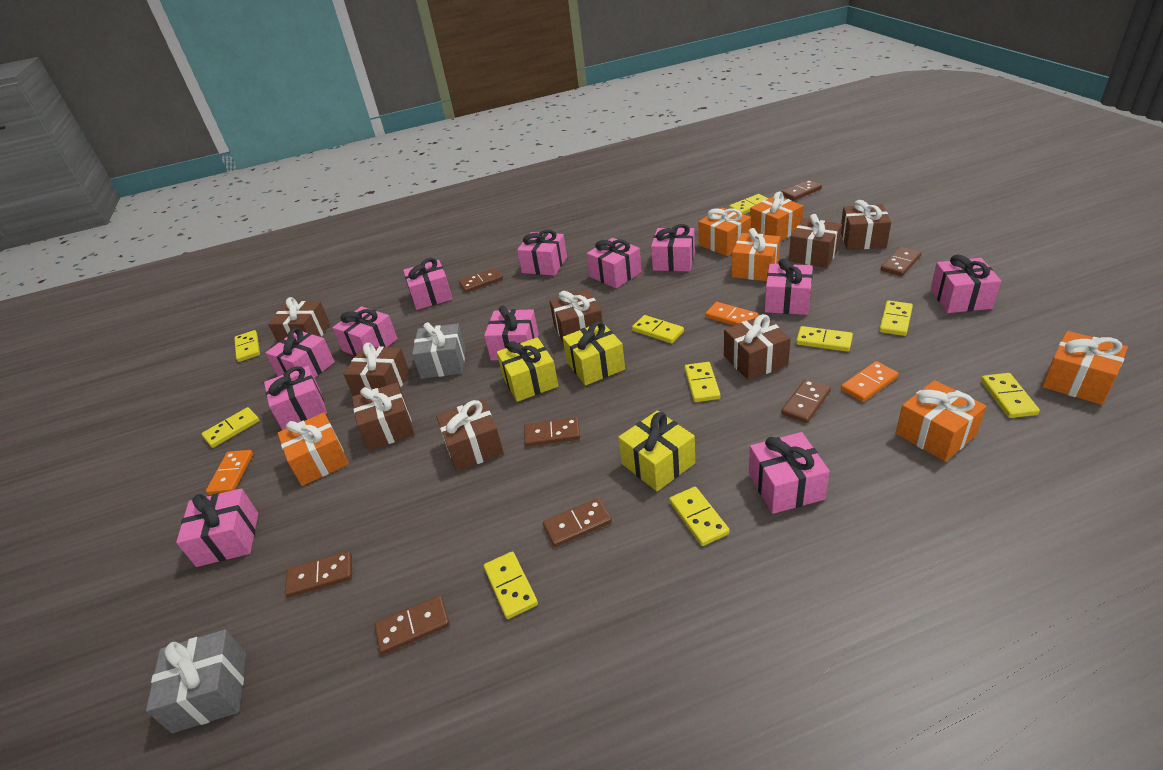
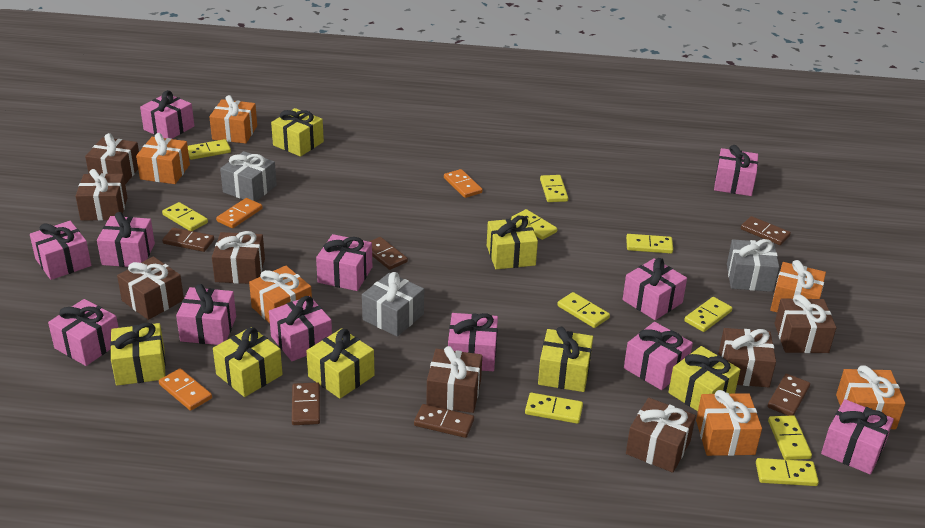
brown domino: 8 -> 6
grey gift: 2 -> 3
yellow gift: 3 -> 7

